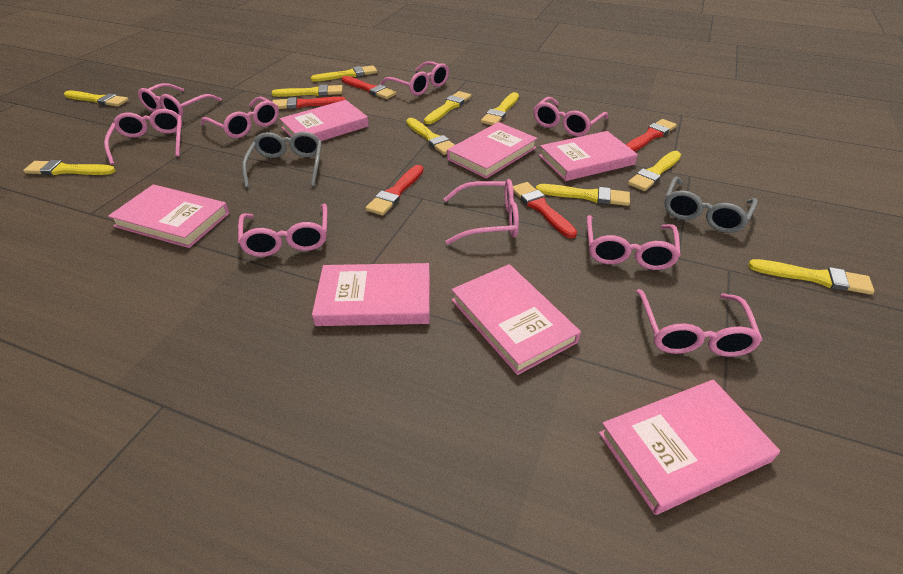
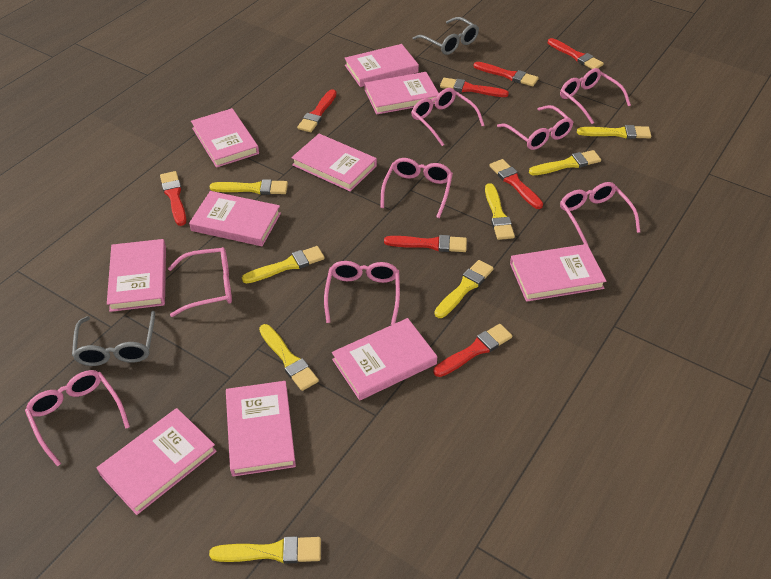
pink book: 7 -> 10
pink glasses: 9 -> 8
red brush: 5 -> 8
yellow brush: 10 -> 8

